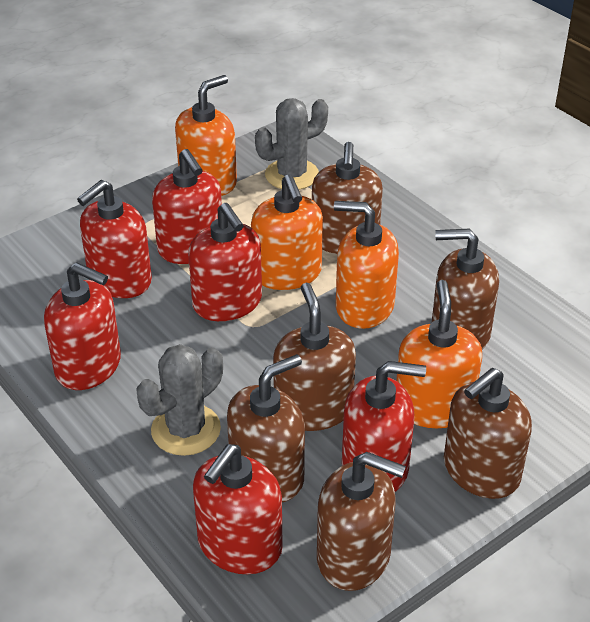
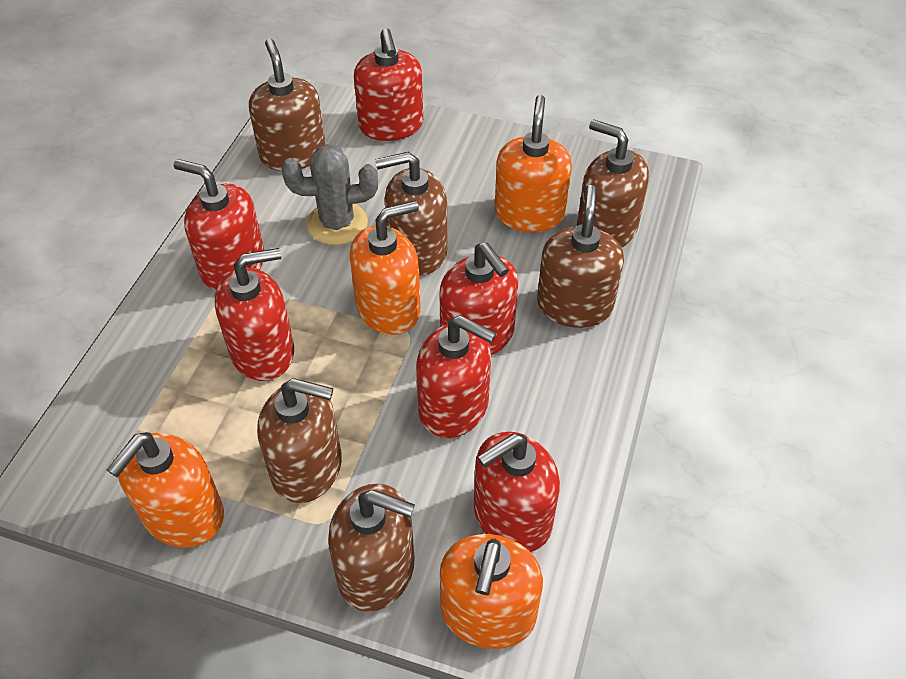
grey cactus: 2 -> 1

